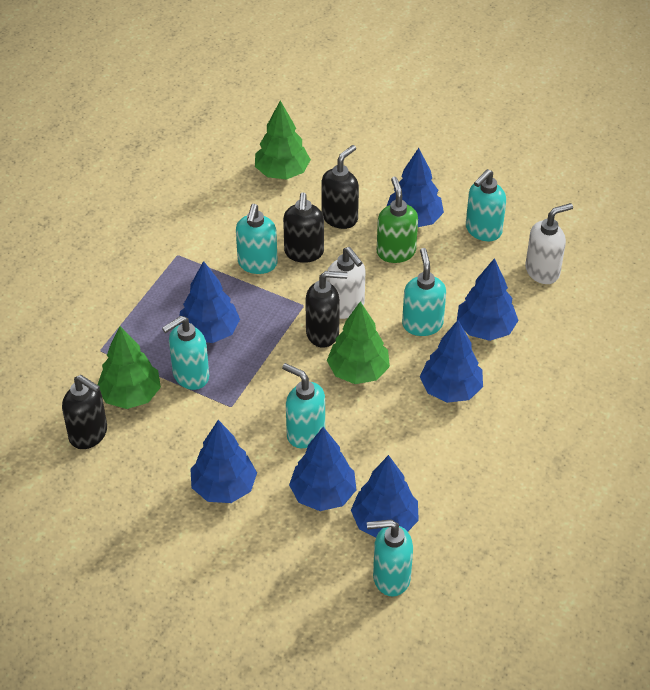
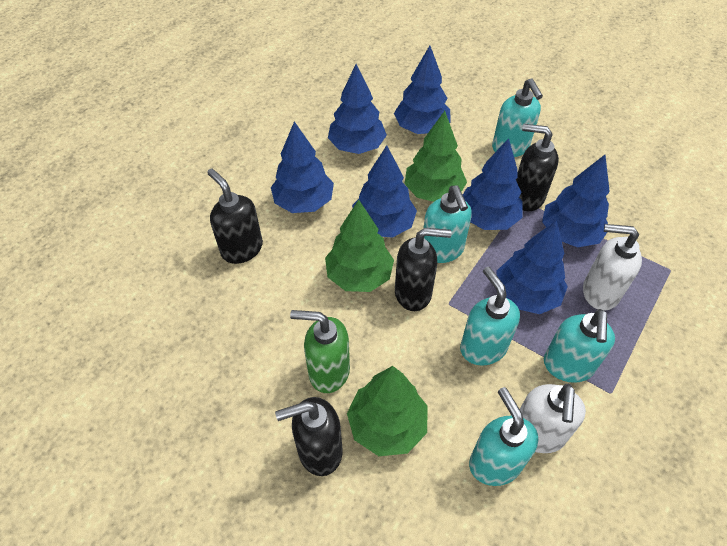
turquoise soap dispenser: 6 -> 5

